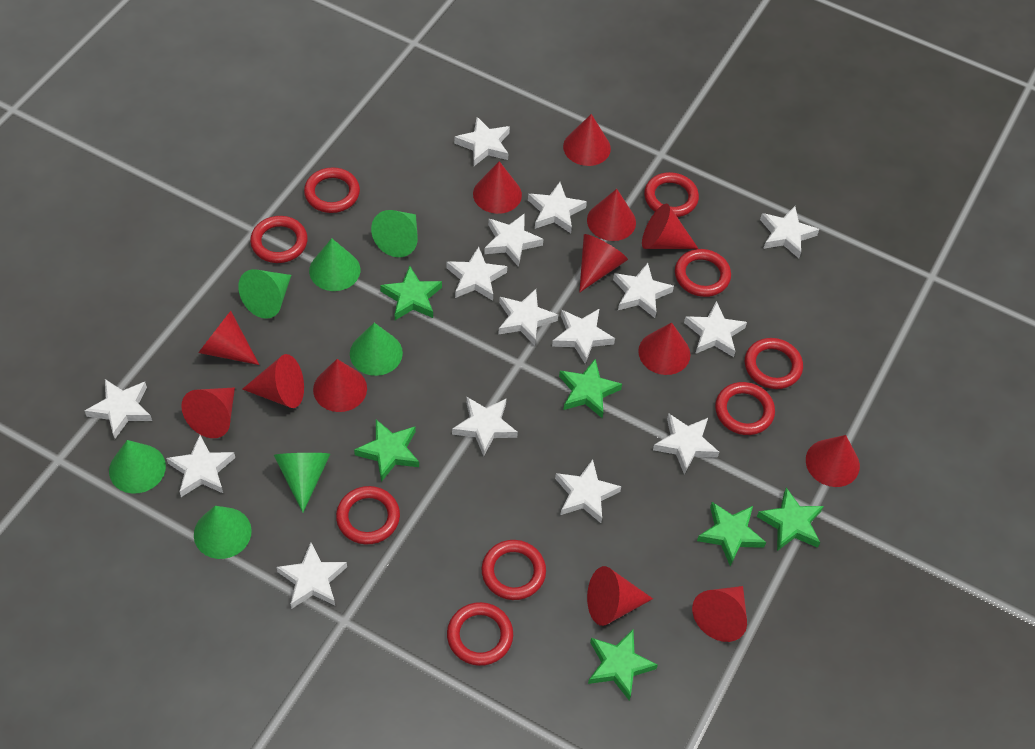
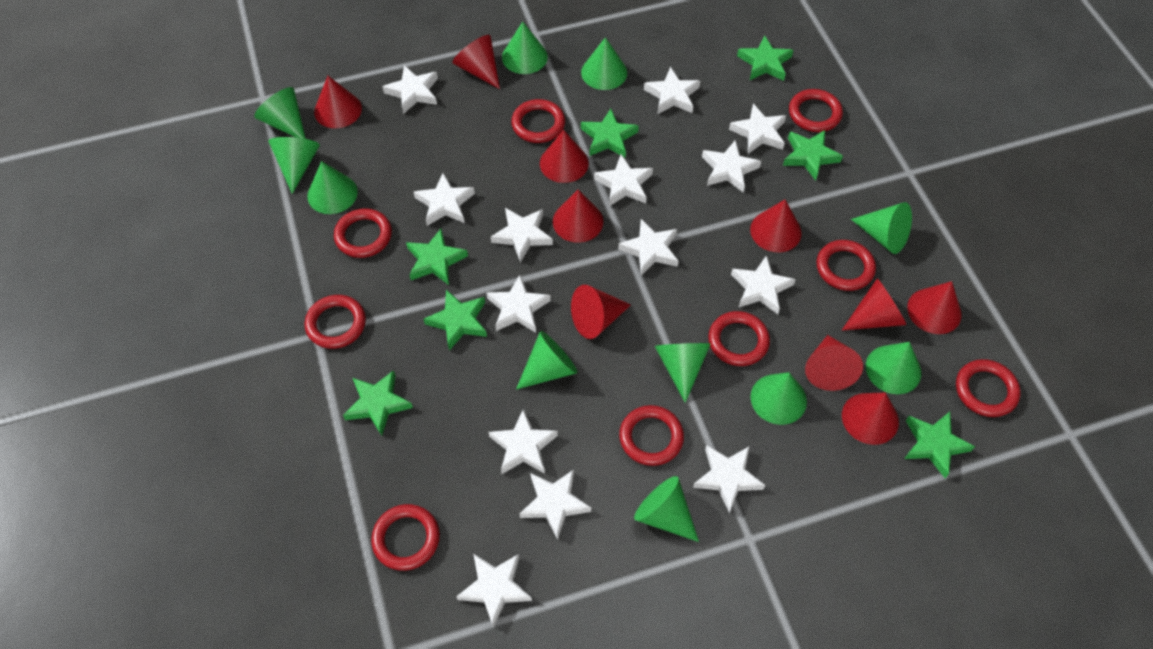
green cone: 7 -> 11
green star: 6 -> 7
red cone: 13 -> 10
white star: 15 -> 14

